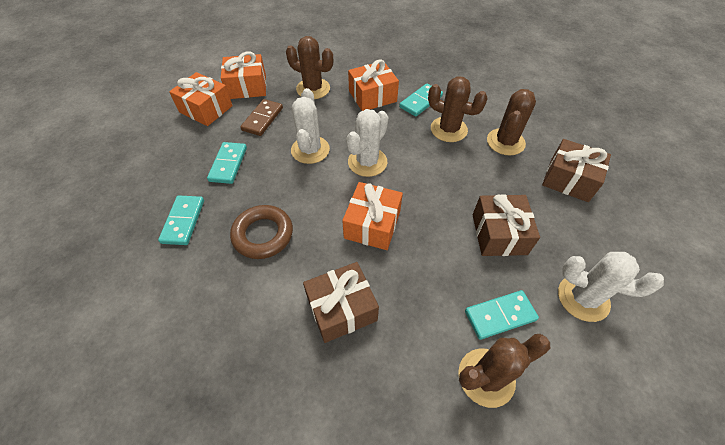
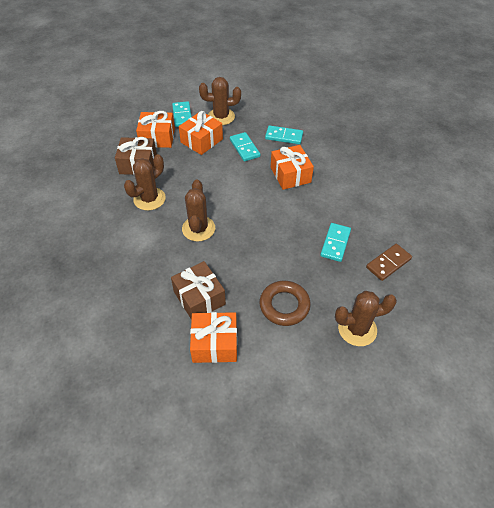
brown gift: 3 -> 2
white cactus: 3 -> 0

